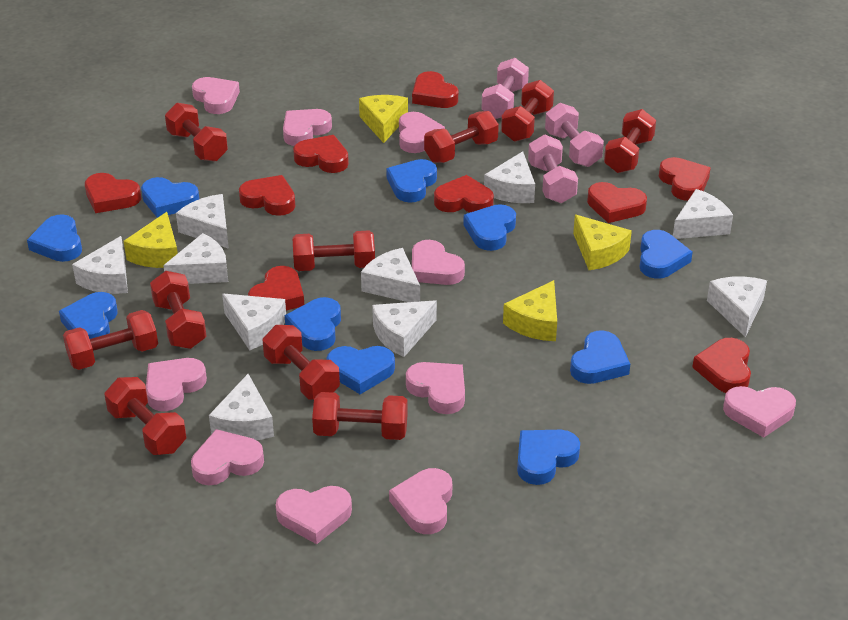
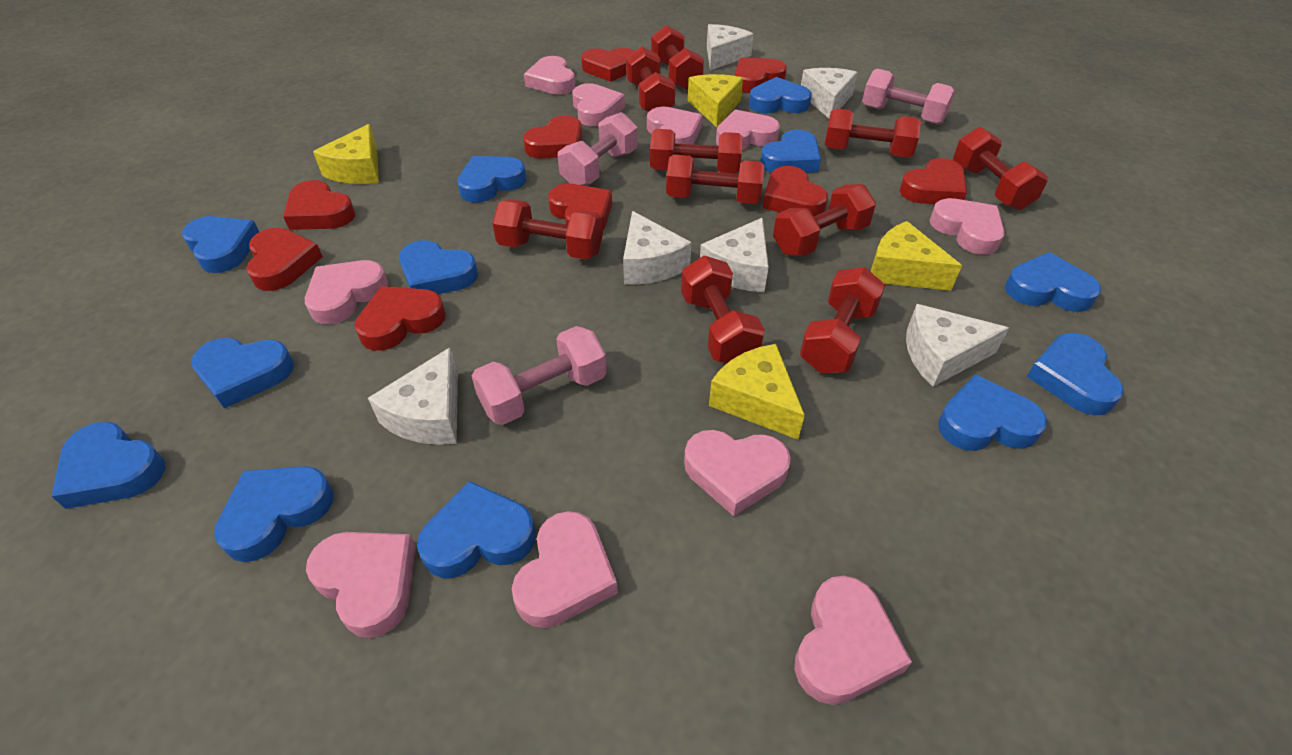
blue heart: 10 -> 12
white cheese: 10 -> 6

